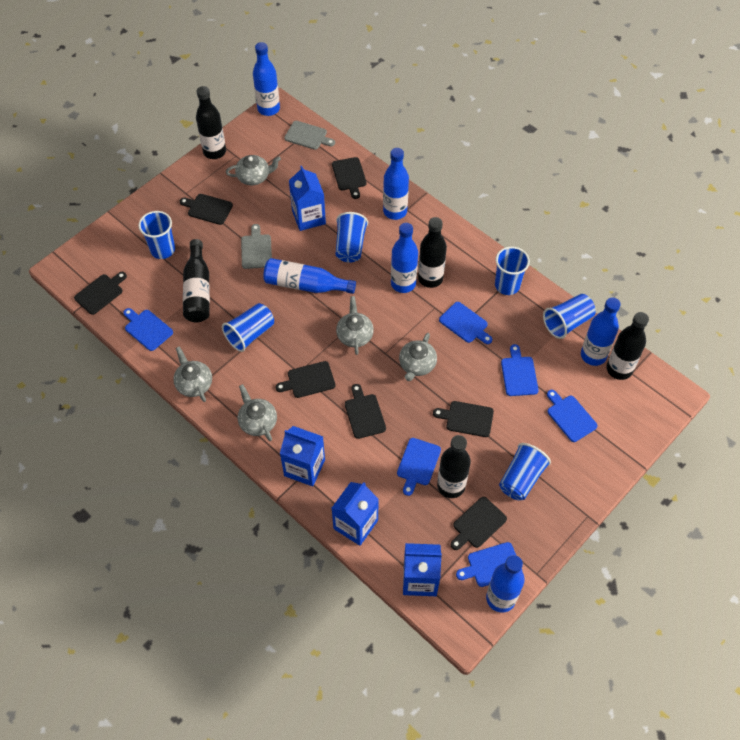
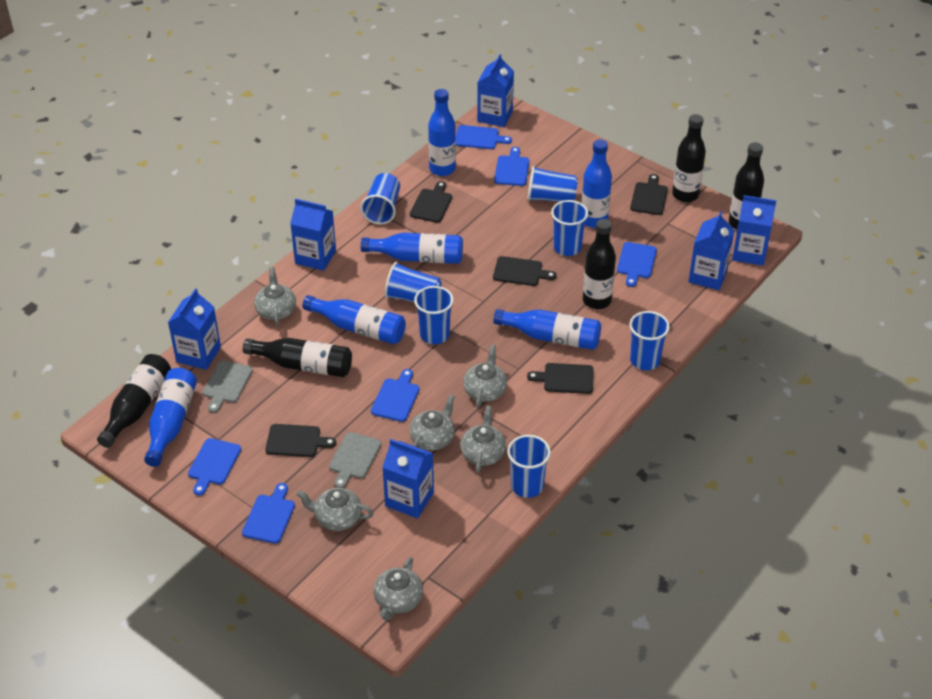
black cutting board: 7 -> 5
blue carton: 4 -> 6
blue cup: 6 -> 7
grey teapot: 5 -> 6

